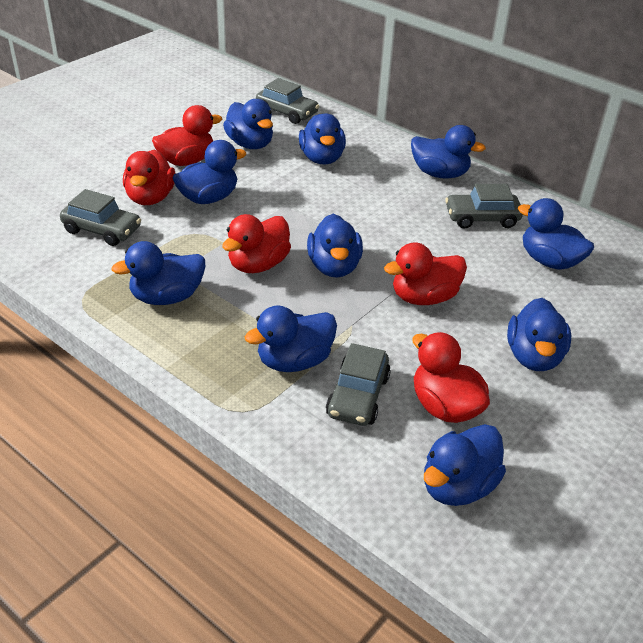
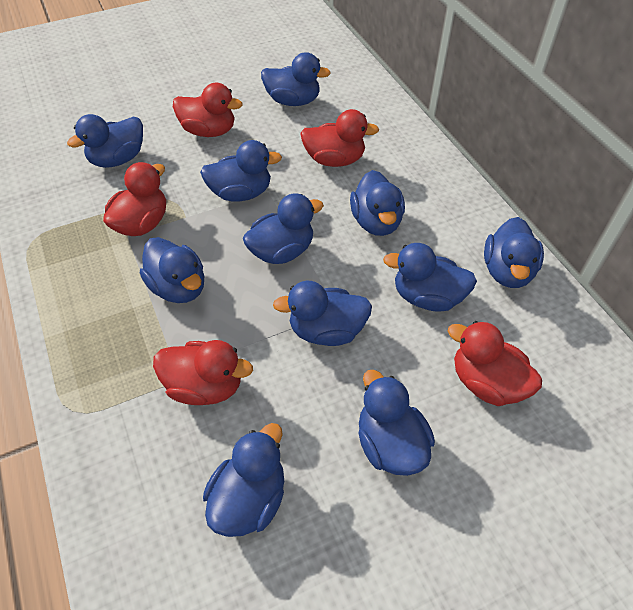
blue duck: 10 -> 11
grey car: 4 -> 0

